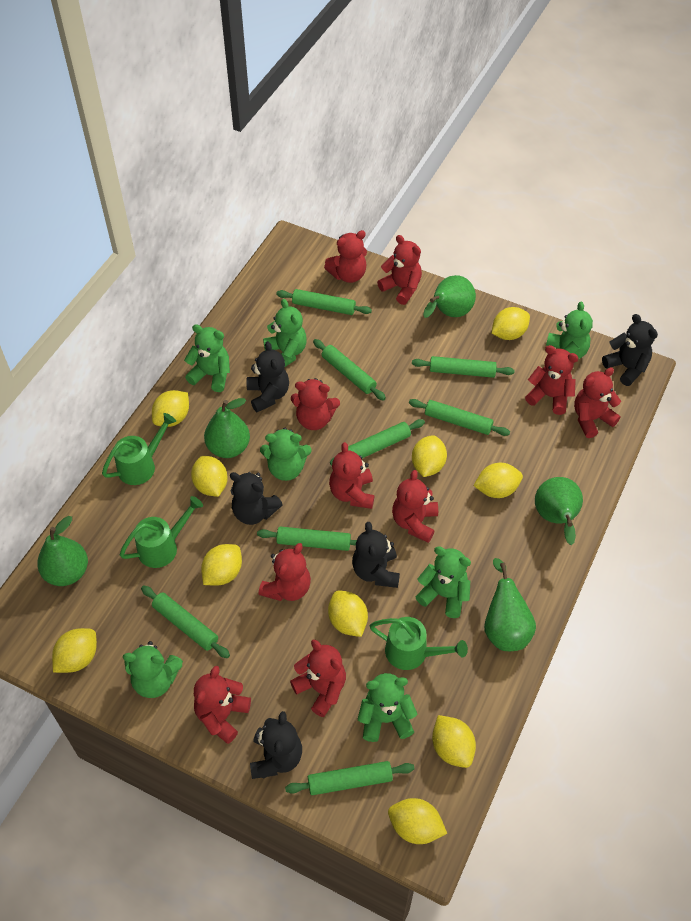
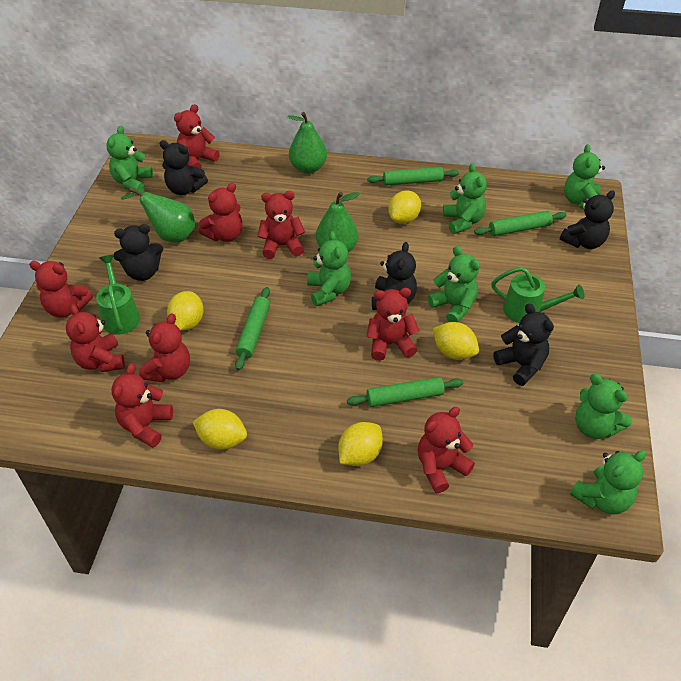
green pear: 5 -> 3
green rolling pin: 8 -> 4
green watering can: 3 -> 2
red teddy bear: 10 -> 9
yellow lemon: 10 -> 5

